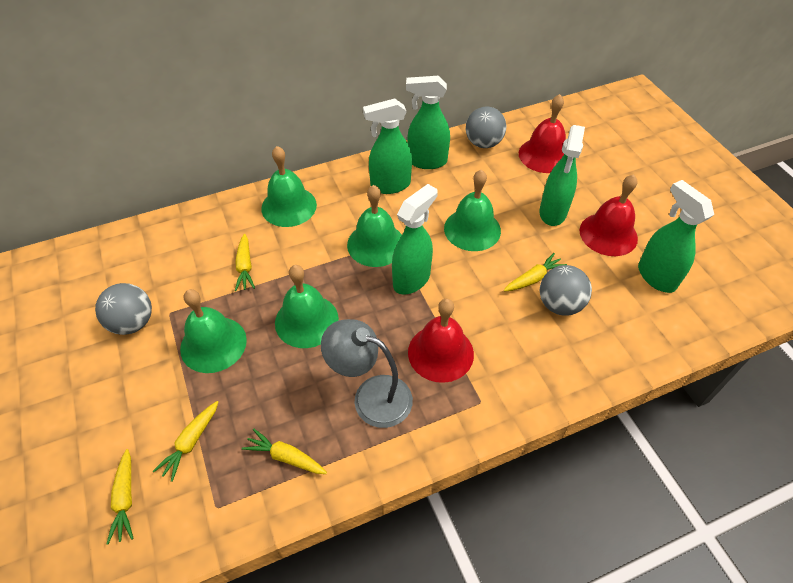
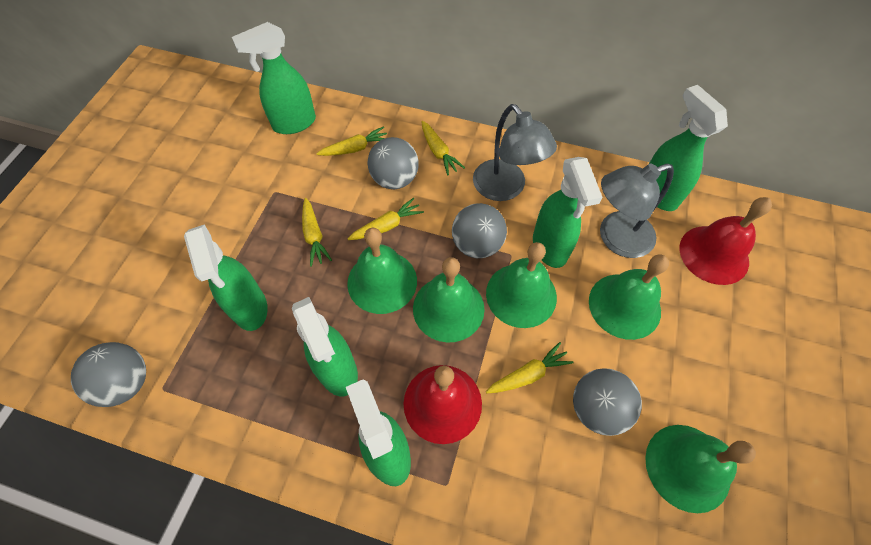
green spray bottle: 5 -> 6
grey ball: 3 -> 4
grey lamp: 1 -> 2
red bell: 3 -> 2

